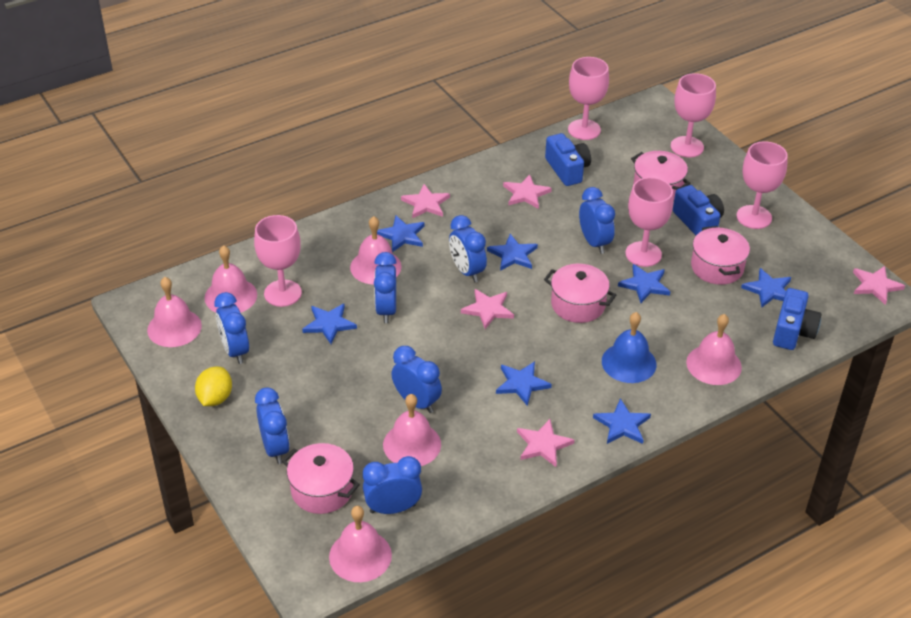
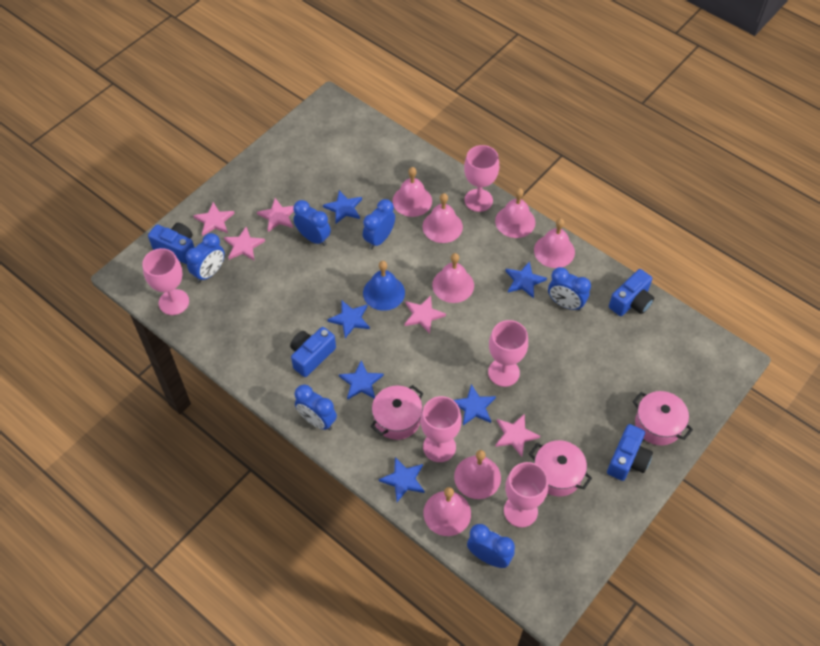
blue camera: 3 -> 4
blue clock: 7 -> 6
blue star: 7 -> 6
pink bell: 6 -> 7
pink pot: 4 -> 3
yellow lemon: 1 -> 0

